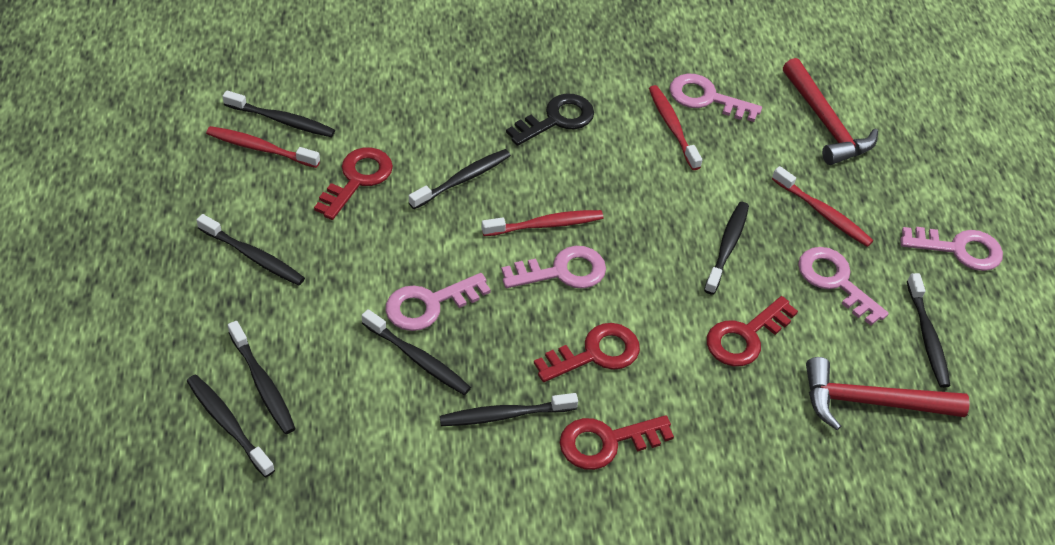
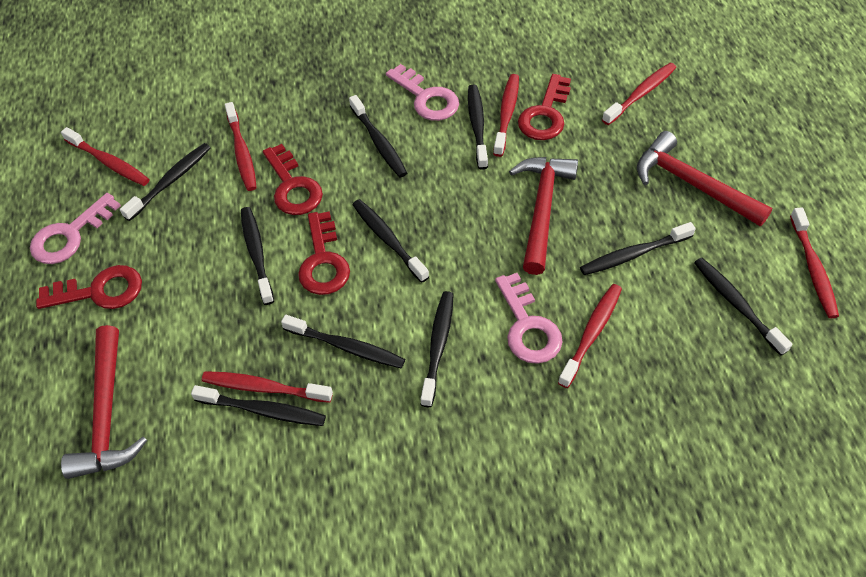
black key: 1 -> 0
black toothbrush: 9 -> 10
pink key: 5 -> 3
red hammer: 2 -> 3
red toothbrush: 4 -> 7

